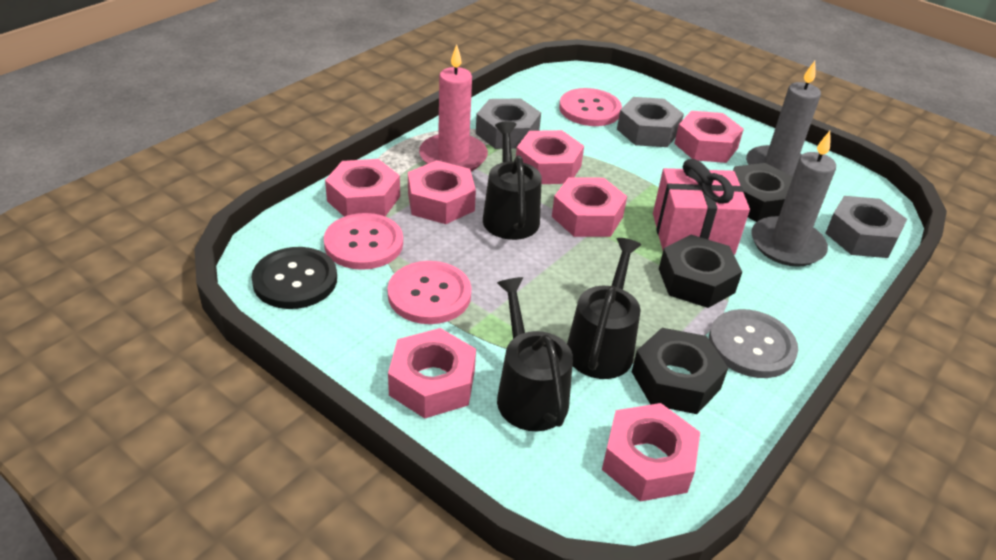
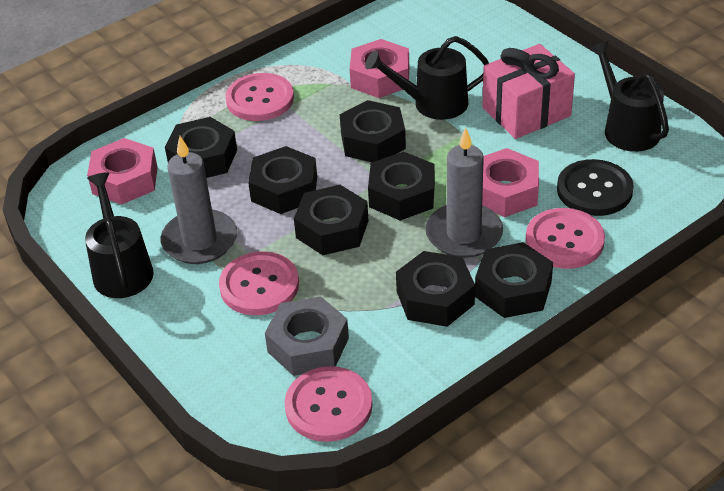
black nut: 3 -> 7
grey button: 1 -> 0
grey nut: 3 -> 1
pink button: 3 -> 4
pink candle: 1 -> 0
pink nut: 7 -> 3

